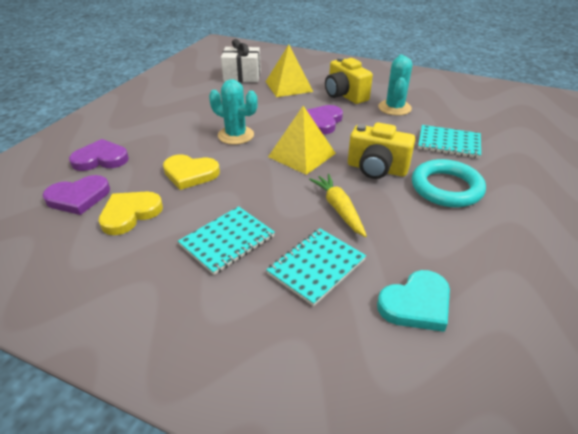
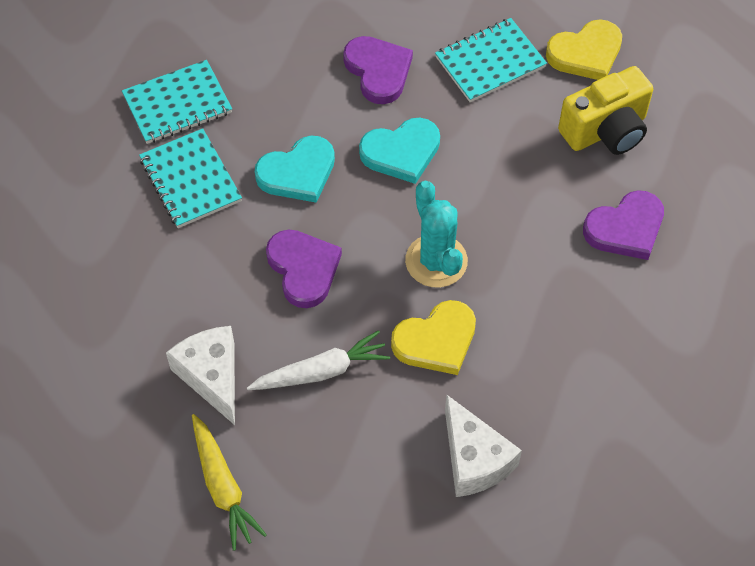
turquoise cactus: 2 -> 1
turquoise heart: 1 -> 2
turquoise ring: 1 -> 0
white carrot: 0 -> 1
white cheese: 0 -> 2
white gift: 1 -> 0
yellow camera: 2 -> 1
yellow pyramid: 2 -> 0

